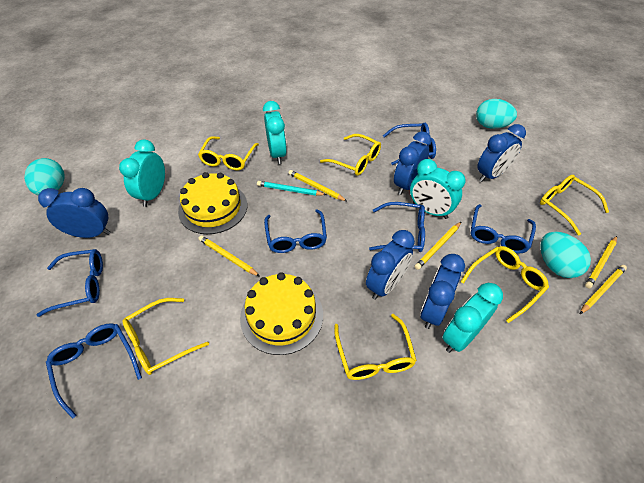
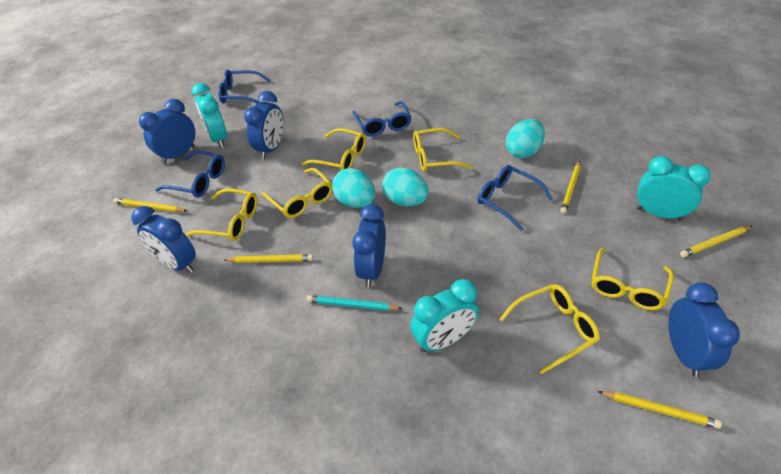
blue glasses: 6 -> 4
turquoise clock: 4 -> 3
yellow cake: 2 -> 0

